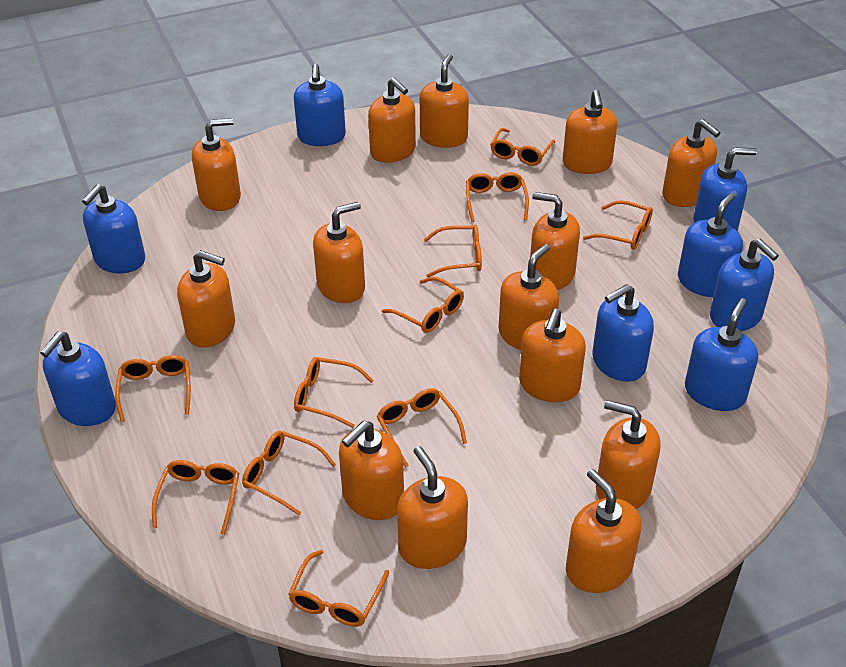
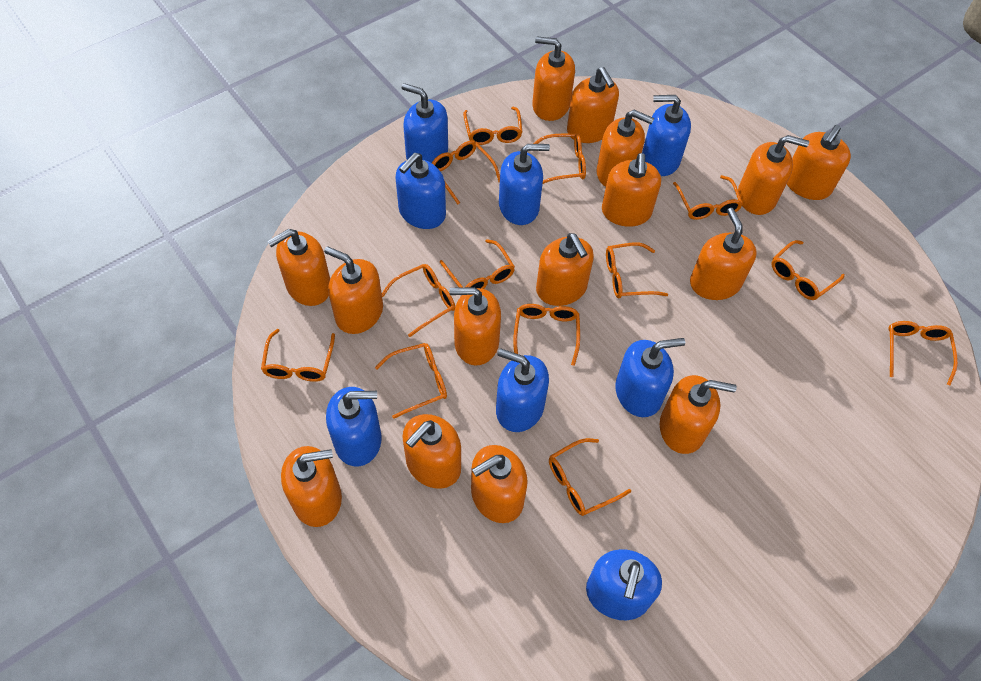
orange glasses: 11 -> 13
orange soap dispenser: 14 -> 15

